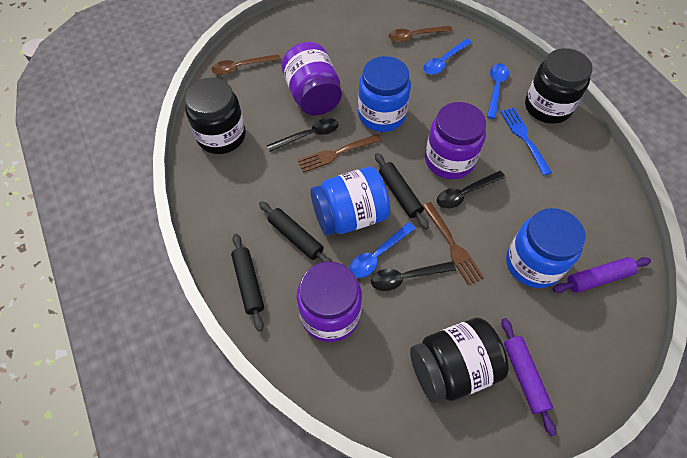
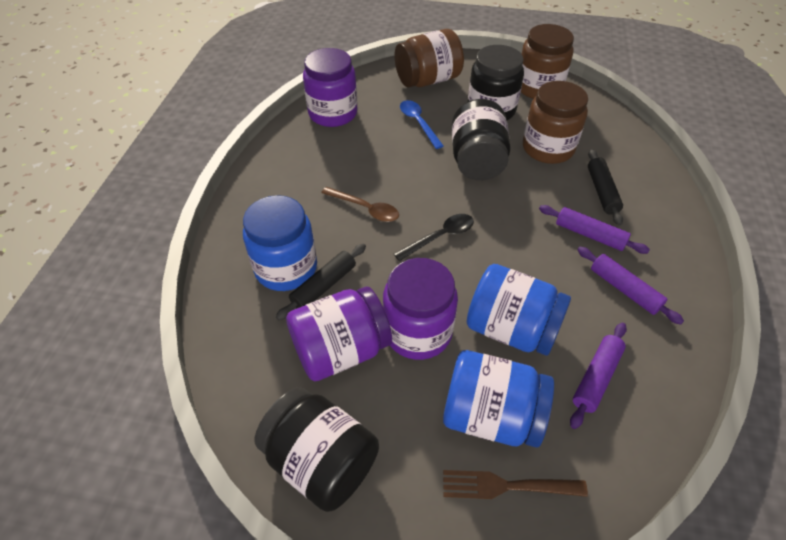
black rolling pin: 3 -> 2
black spoon: 3 -> 1
blue fork: 1 -> 0
blue spoon: 3 -> 1
brown fork: 2 -> 1
brown jar: 0 -> 3
brown spoon: 2 -> 1
purple rolling pin: 2 -> 3

